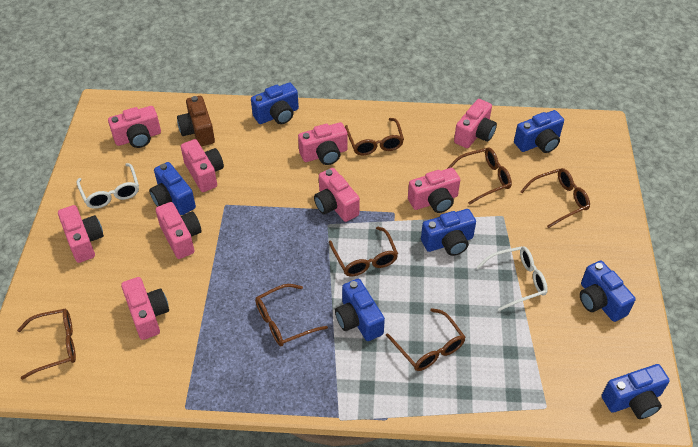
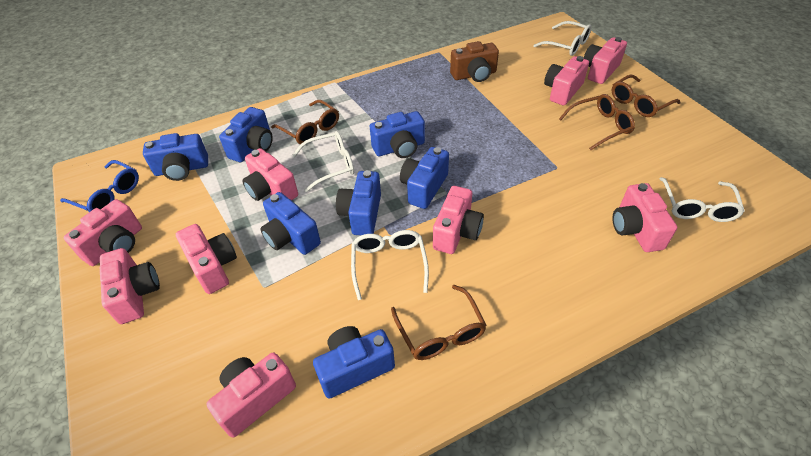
blue glasses: 0 -> 1
brown glasses: 7 -> 4
white glasses: 2 -> 4

